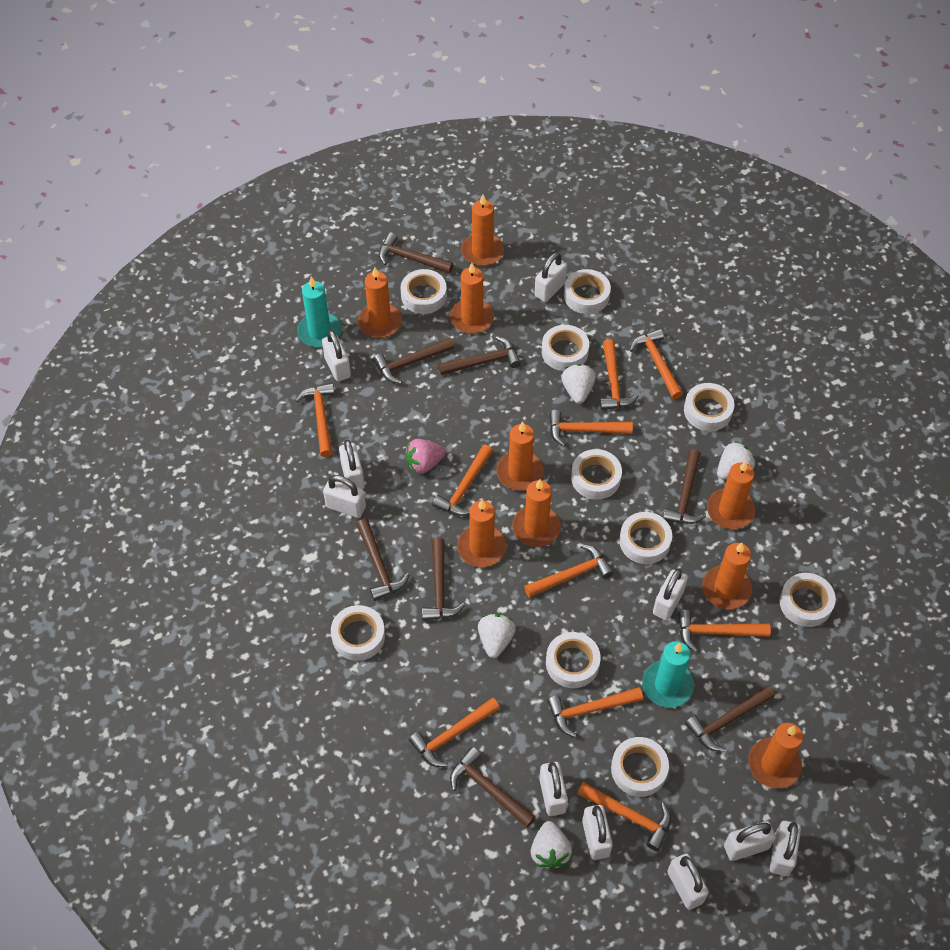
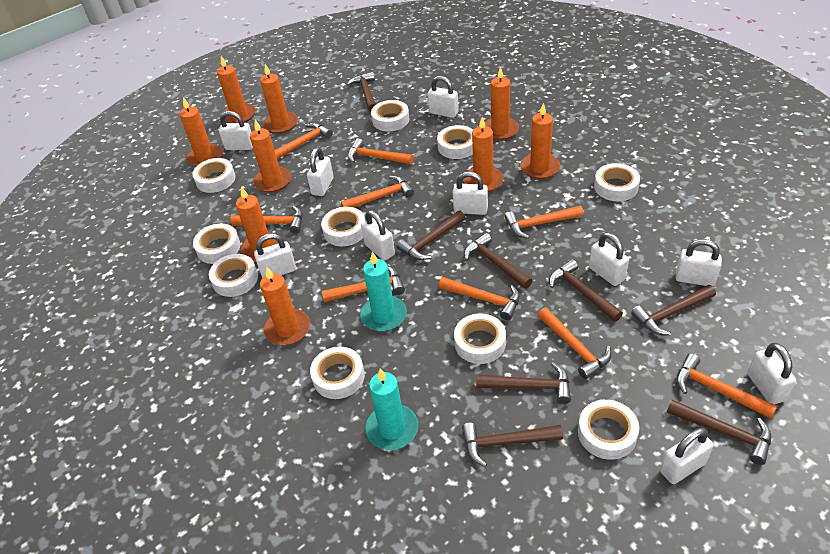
orange hammer: 10 -> 9
pink strawberry: 1 -> 0
white strawberry: 4 -> 0

